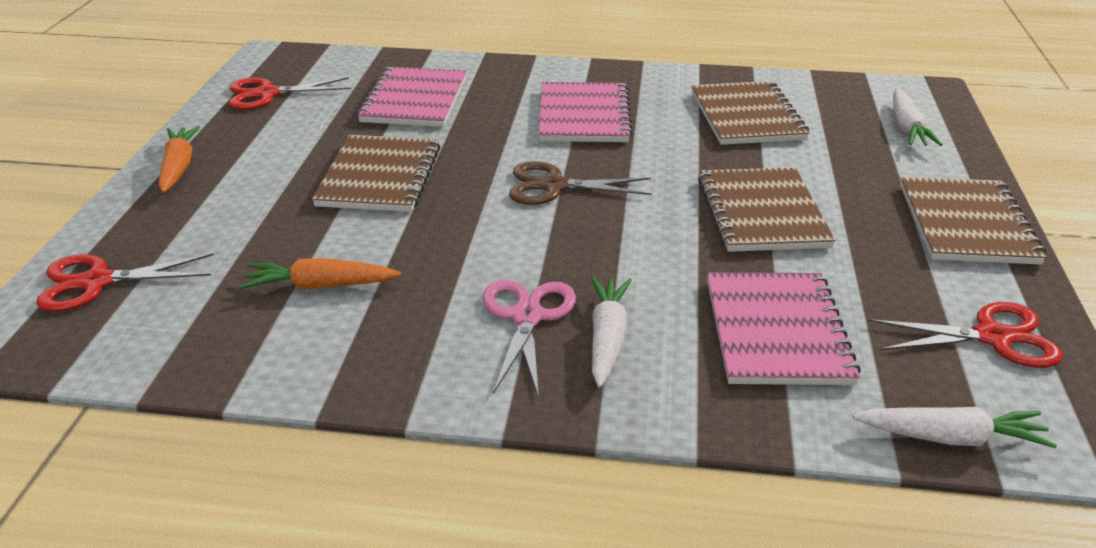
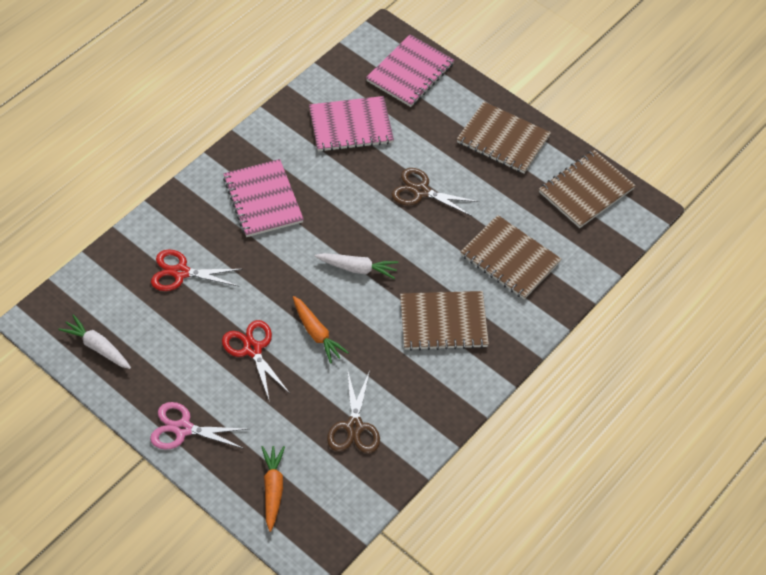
brown scissors: 1 -> 2
red scissors: 3 -> 2
white carrot: 3 -> 2

